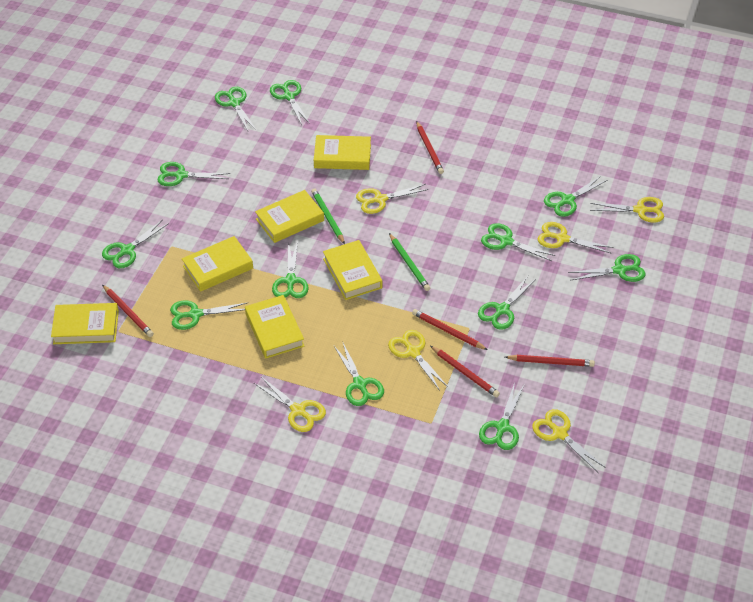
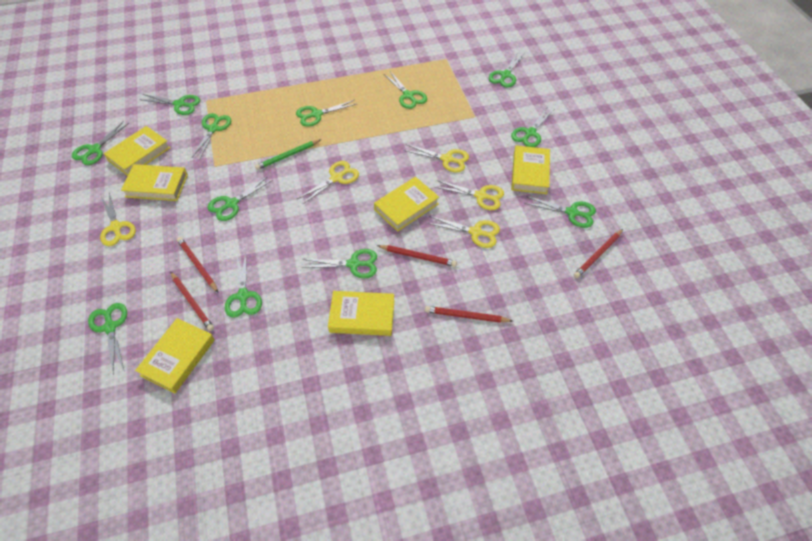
green pencil: 2 -> 1
yellow scissors: 6 -> 5

